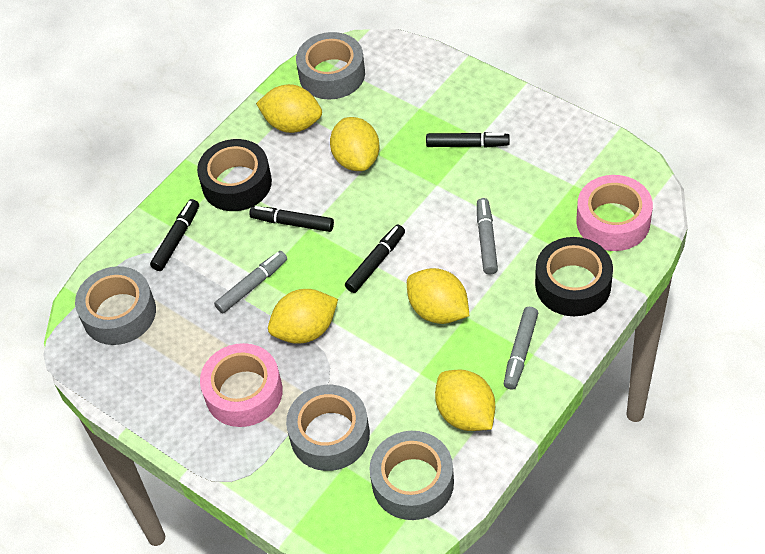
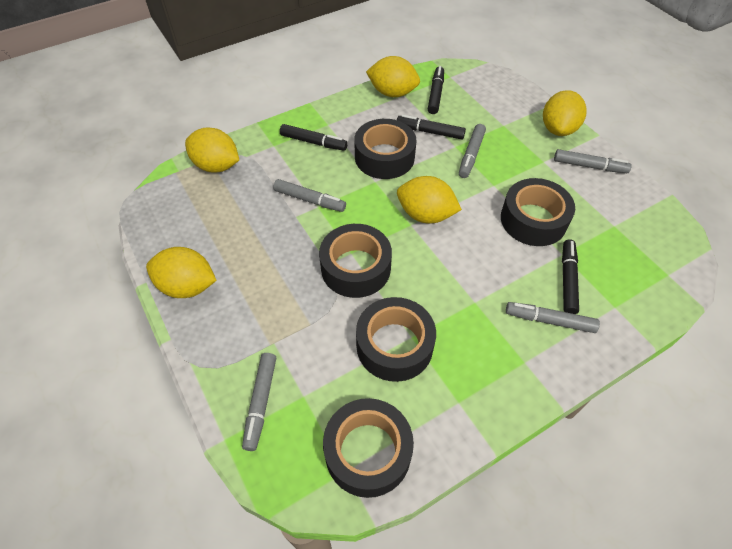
black tape: 2 -> 5
grey marker: 3 -> 5
grey tape: 4 -> 0
pink tape: 2 -> 0

